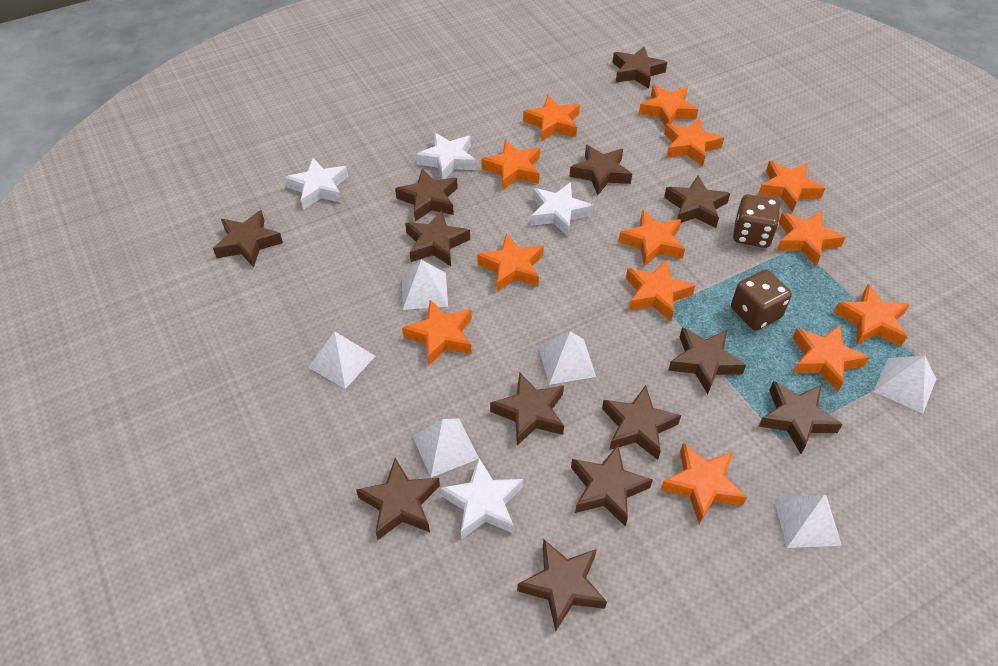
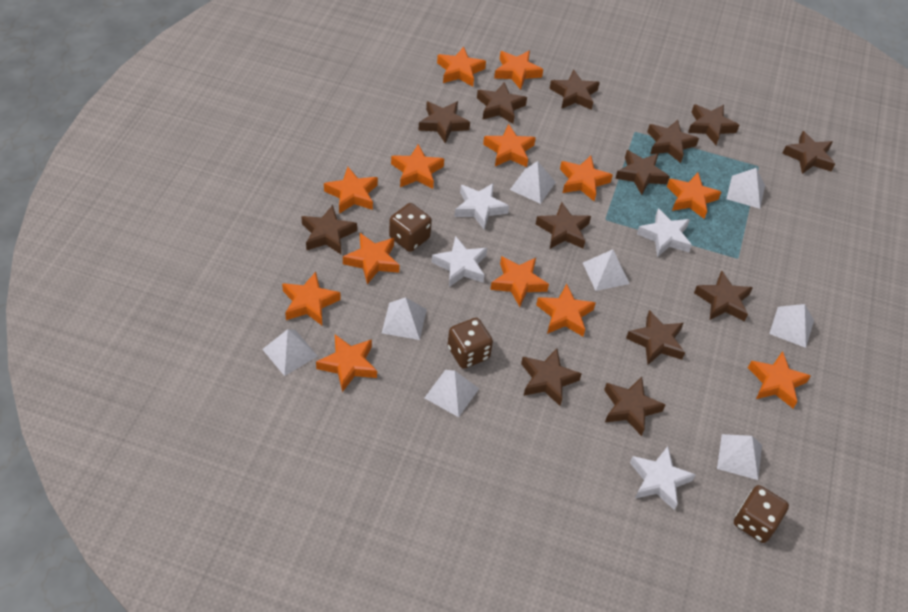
brown dice: 2 -> 3
white pyramid: 6 -> 8

